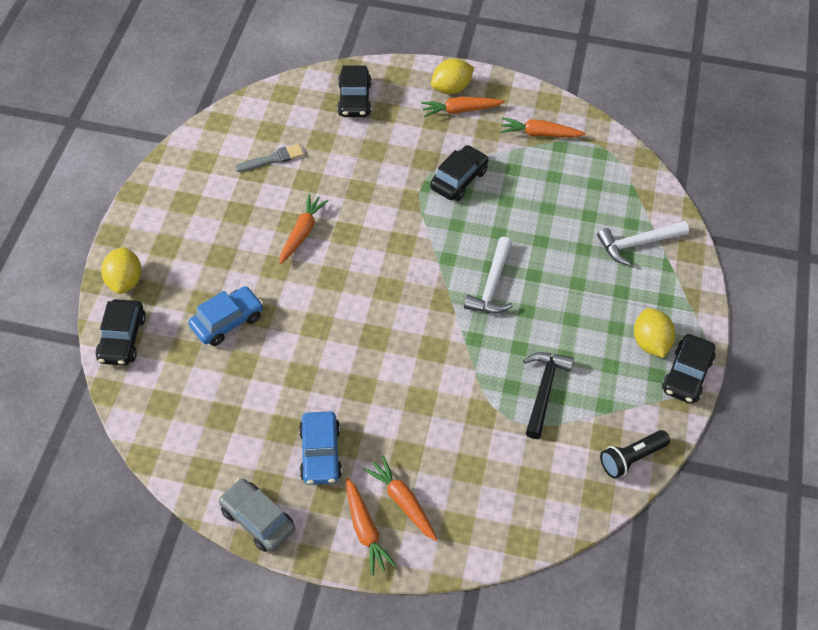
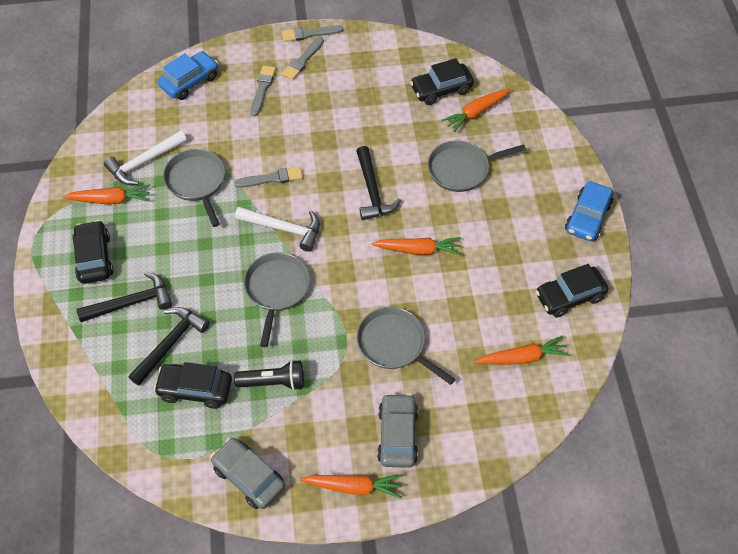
black hammer: 1 -> 3
grey brush: 1 -> 4
grey car: 1 -> 2
grey pan: 0 -> 4
yellow lemon: 3 -> 0

